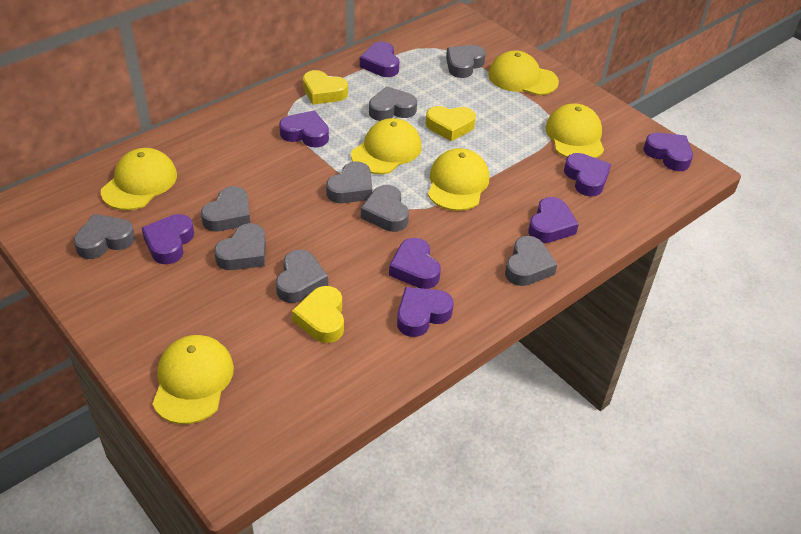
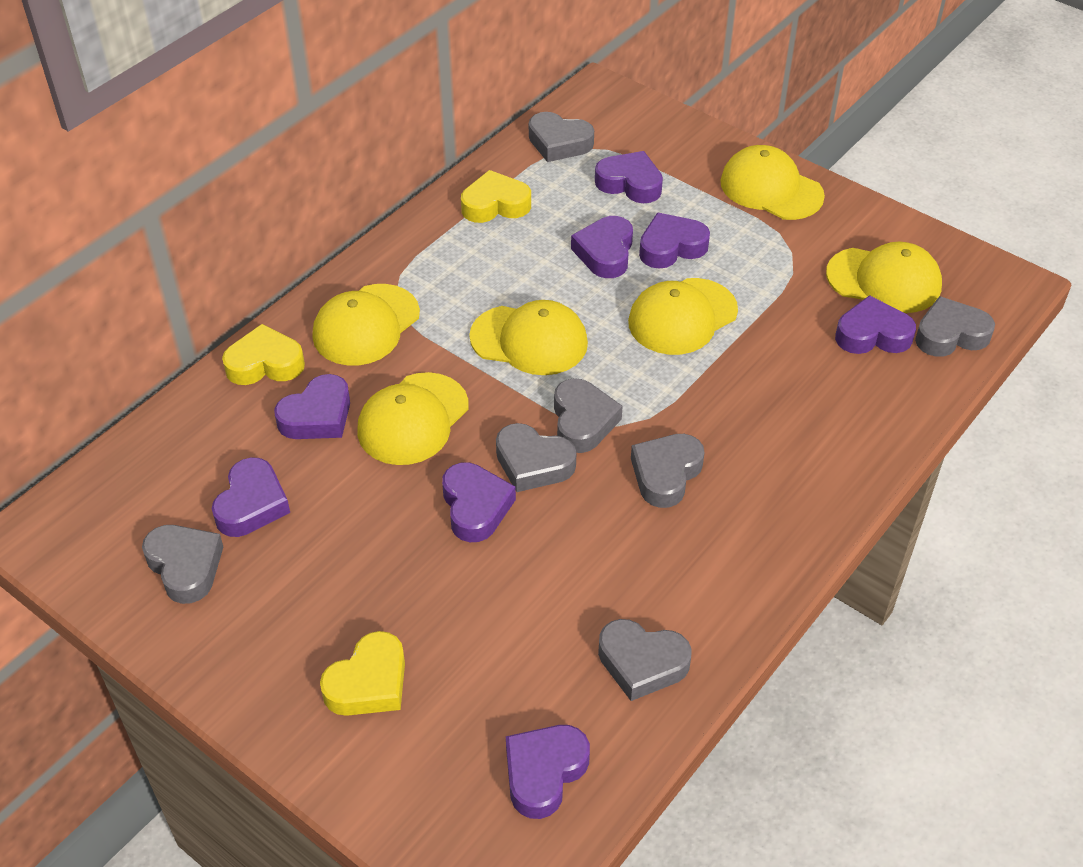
grey heart: 9 -> 7

